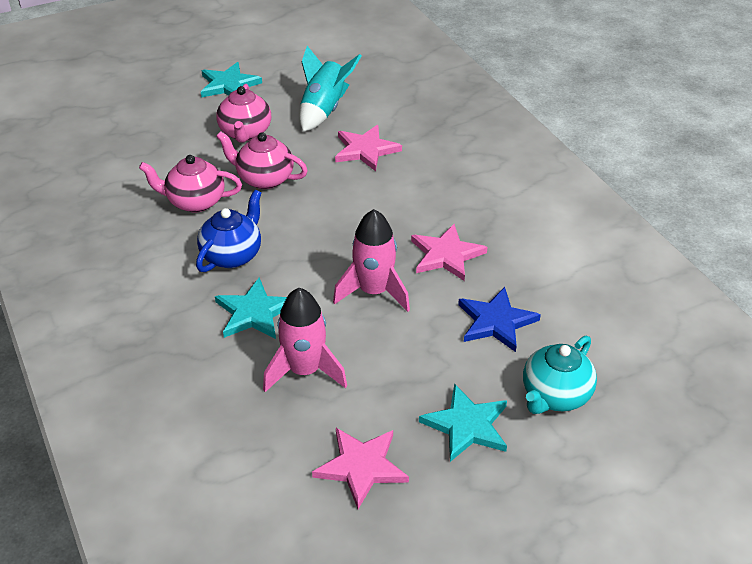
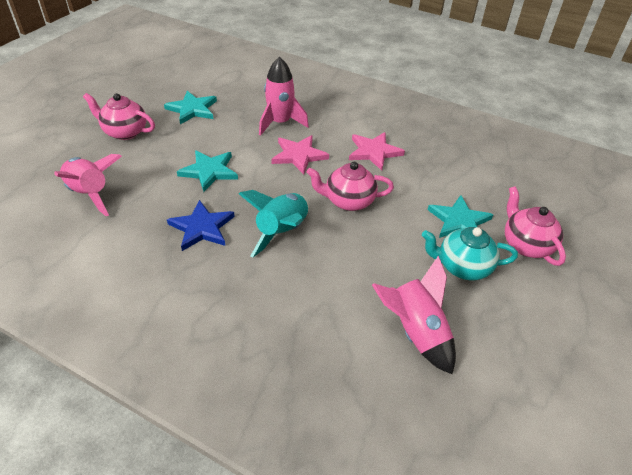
blue teapot: 1 -> 0
pink rocket: 2 -> 3
pink star: 3 -> 2

